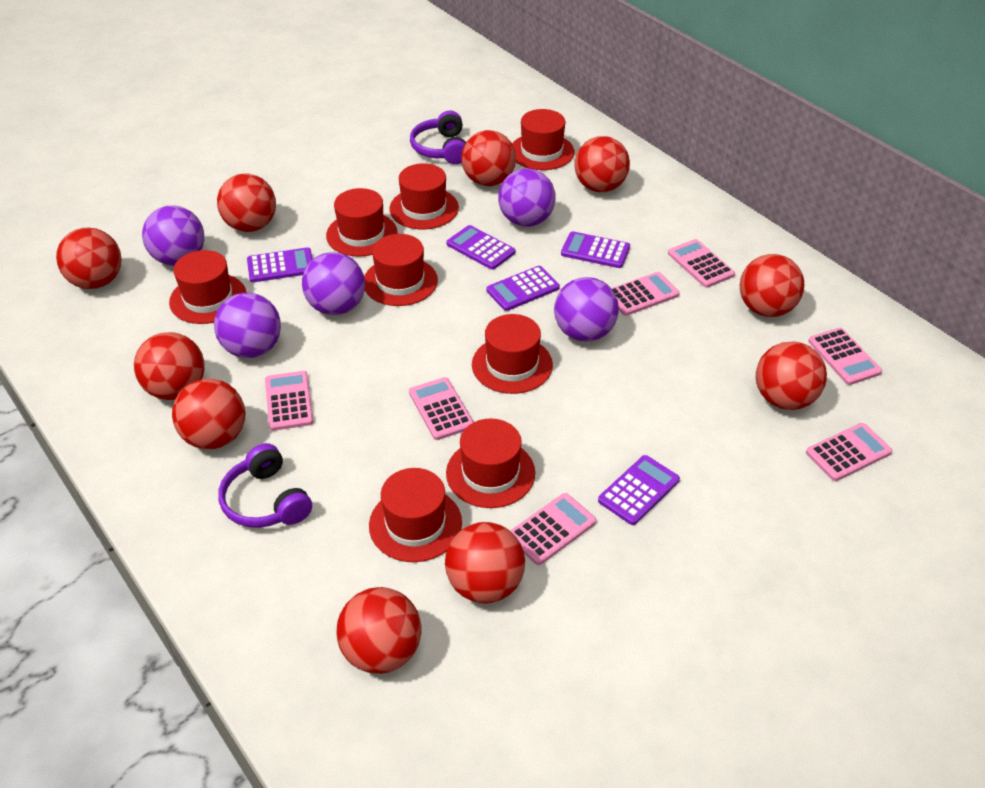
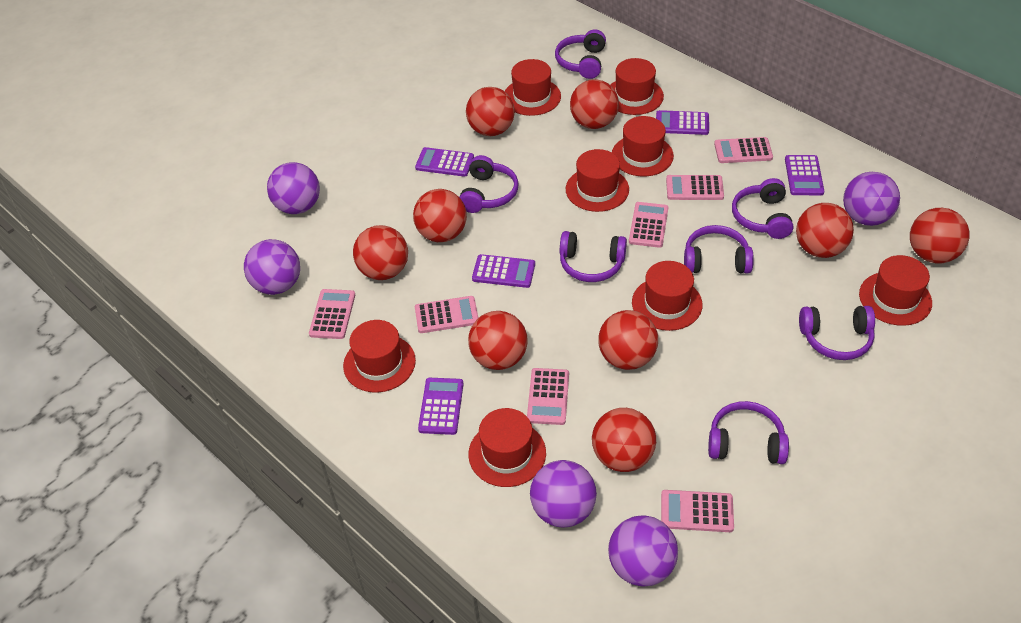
purple headphones: 2 -> 7
red ball: 10 -> 9

